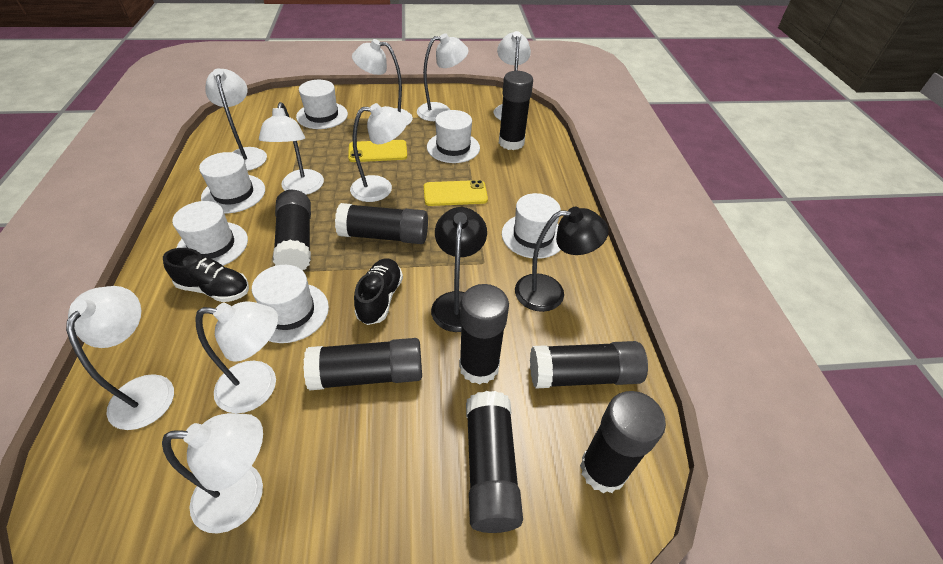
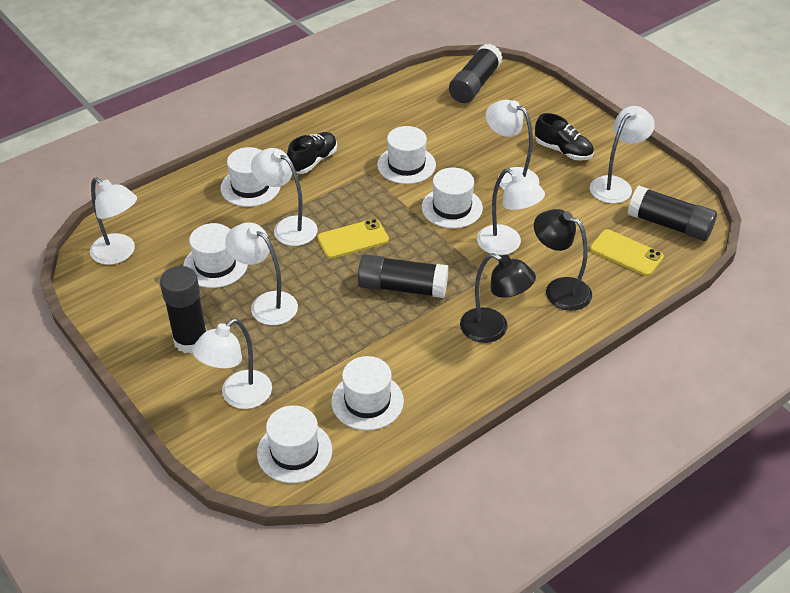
black glue stick: 8 -> 4
white lamp: 9 -> 7

